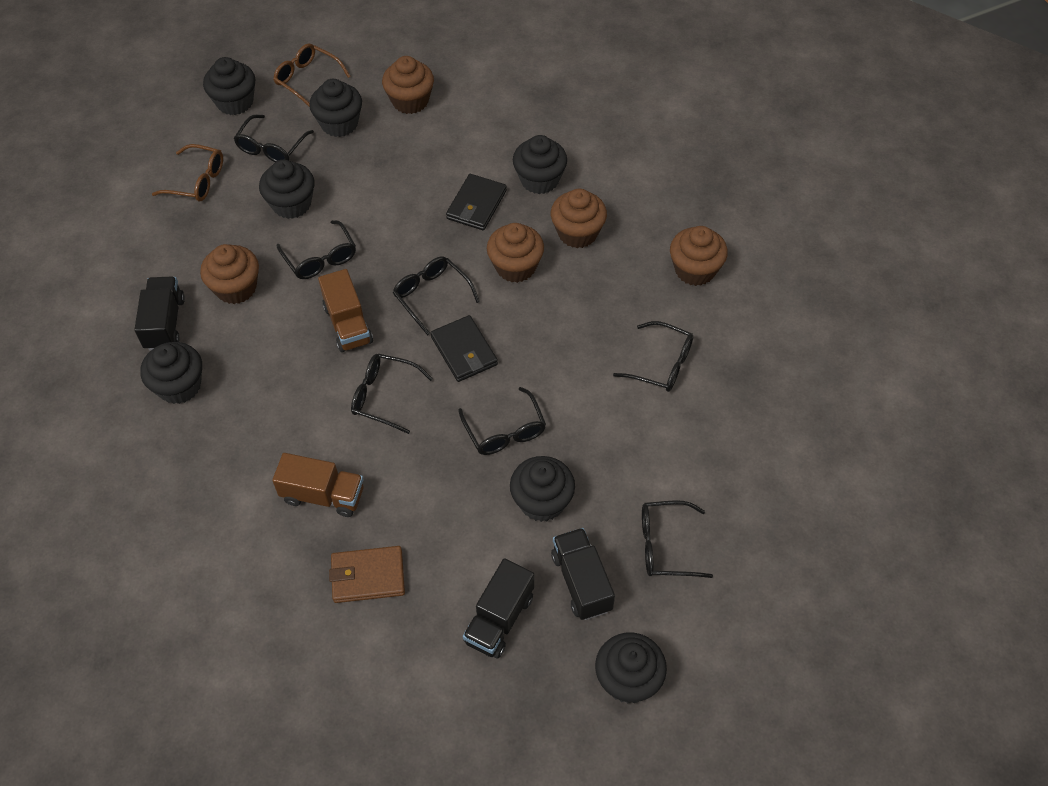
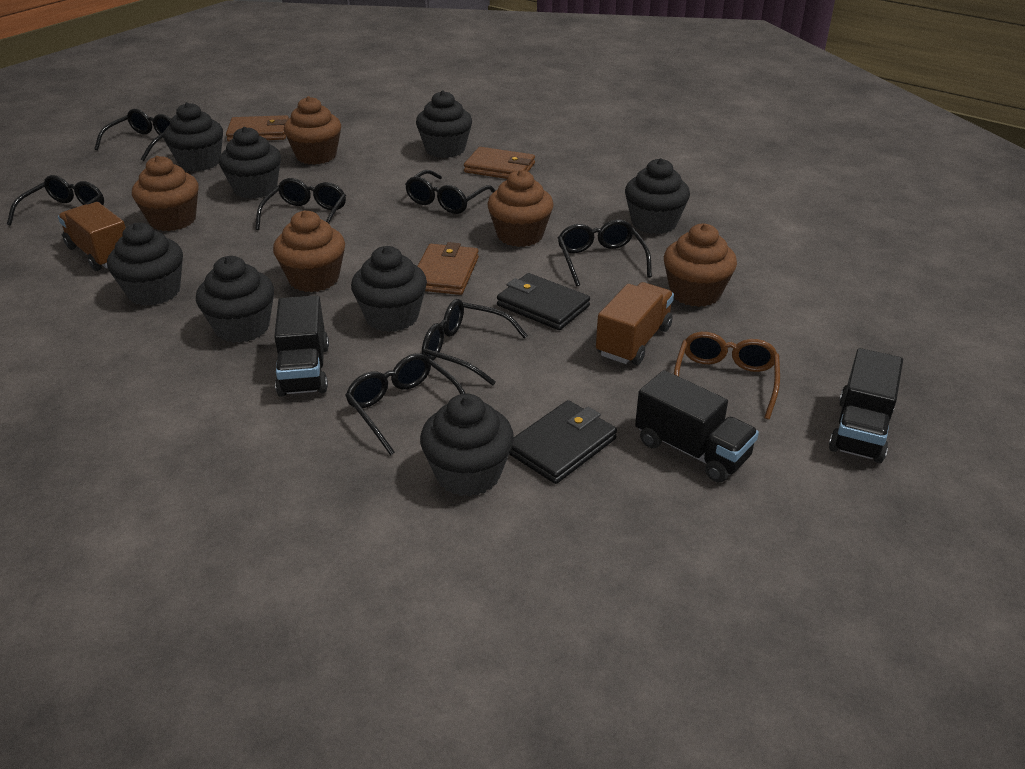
black cupcake: 7 -> 8
brown glasses: 2 -> 1
brown wallet: 1 -> 3

